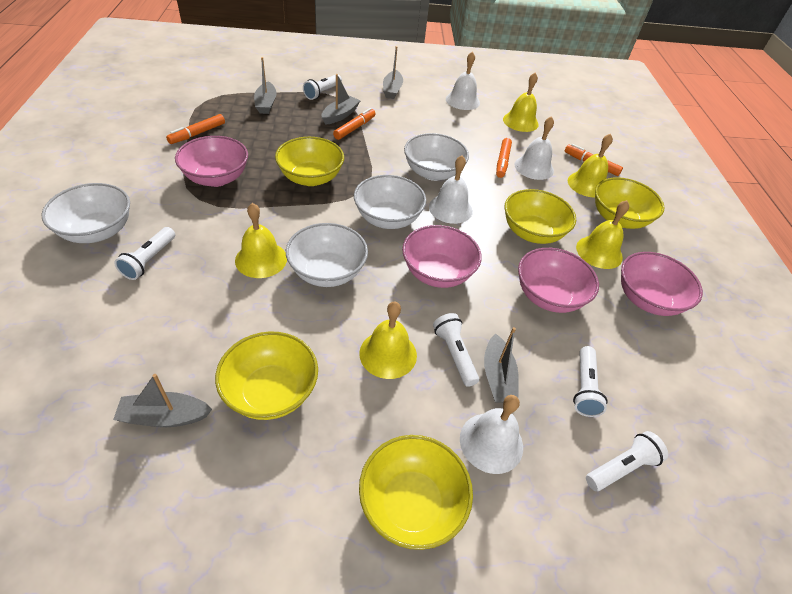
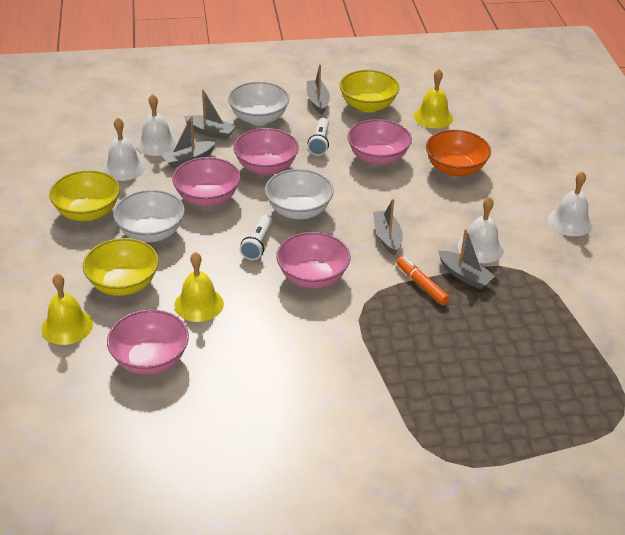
orange bowl: 0 -> 1
orange marker: 4 -> 1
pink bowl: 4 -> 5
white bowl: 4 -> 3
white flashlight: 5 -> 2
yellow bell: 5 -> 3
yellow bowl: 5 -> 3

